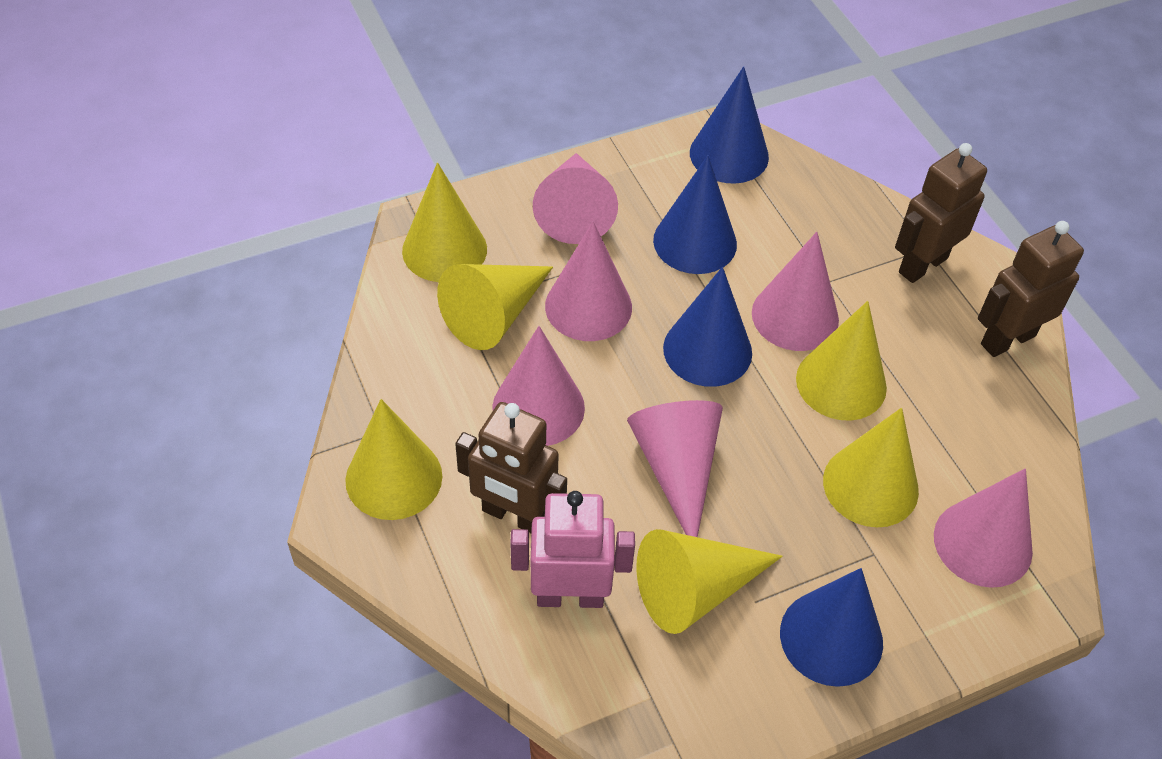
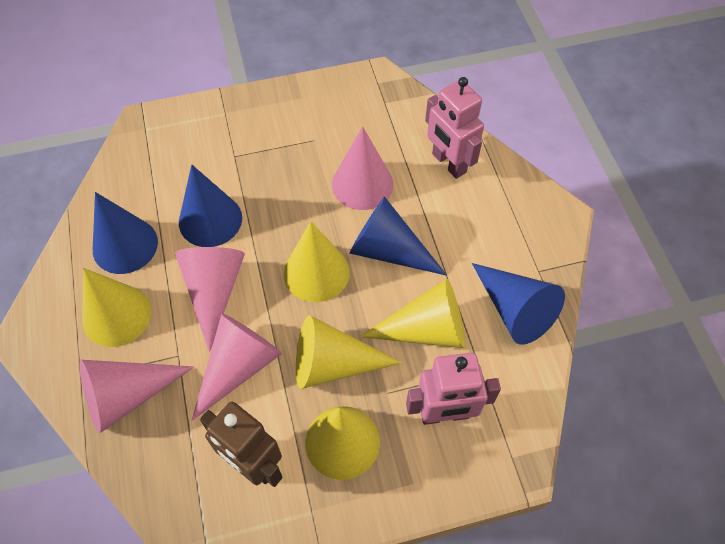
brown robot: 3 -> 1
pink cone: 6 -> 4
pink robot: 1 -> 2
yellow cone: 6 -> 5

